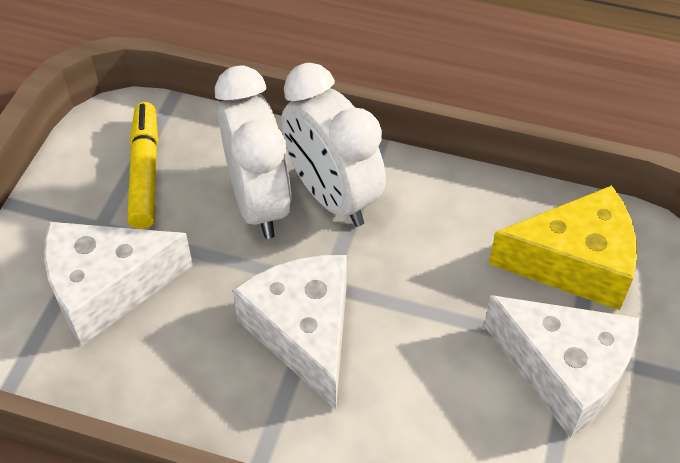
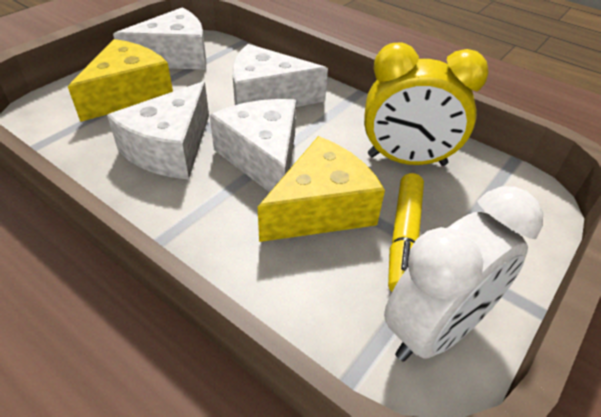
white cheese: 3 -> 4
white clock: 2 -> 1
yellow cheese: 1 -> 2
yellow clock: 0 -> 1

